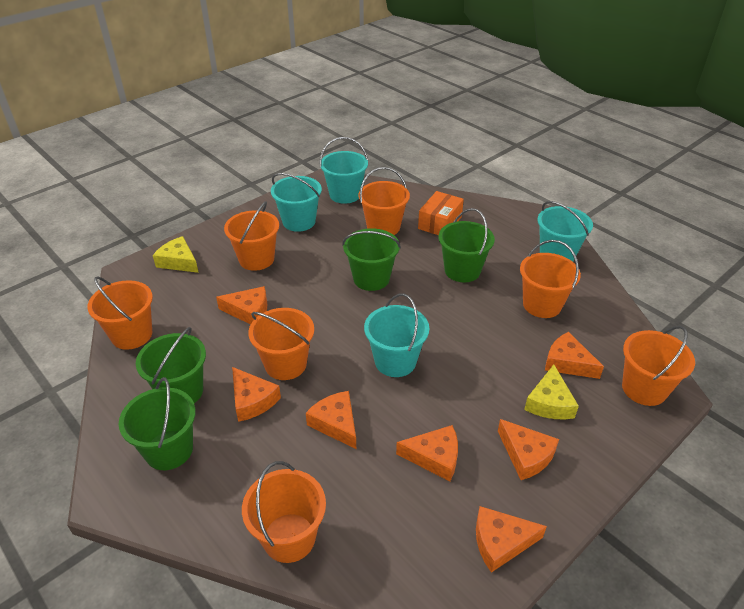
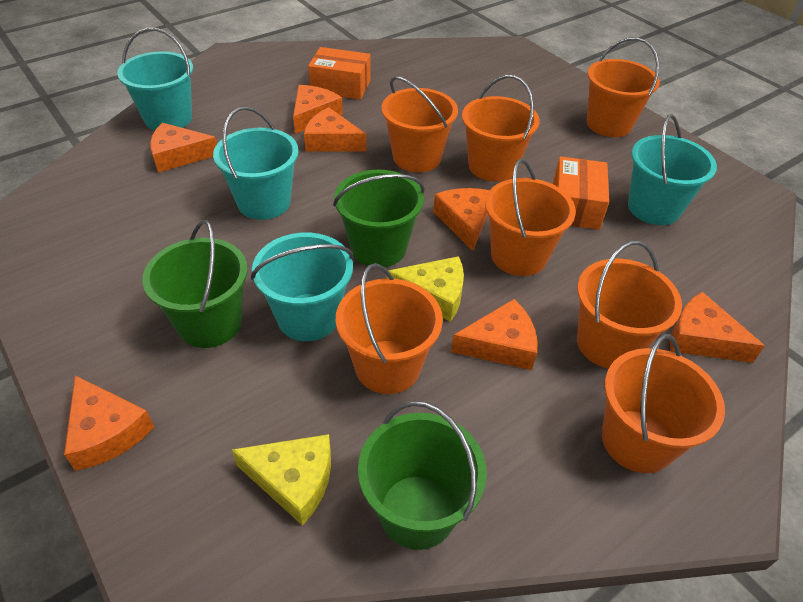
green bucket: 4 -> 3
orange box: 1 -> 2

